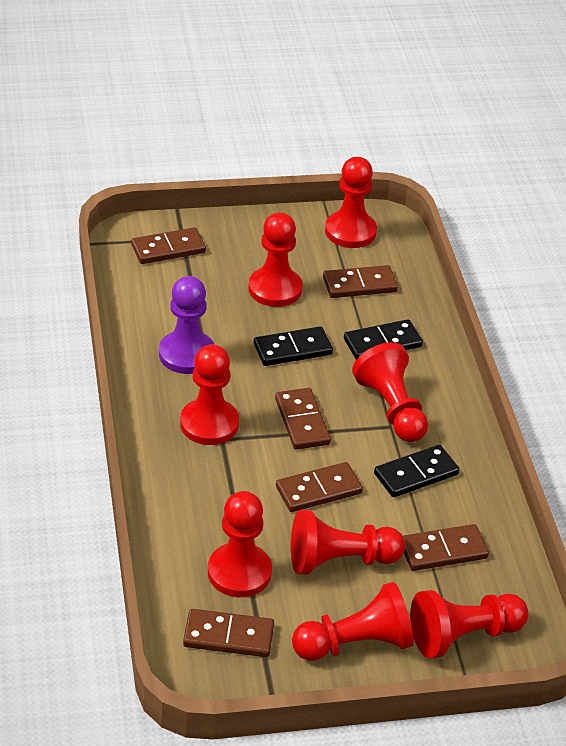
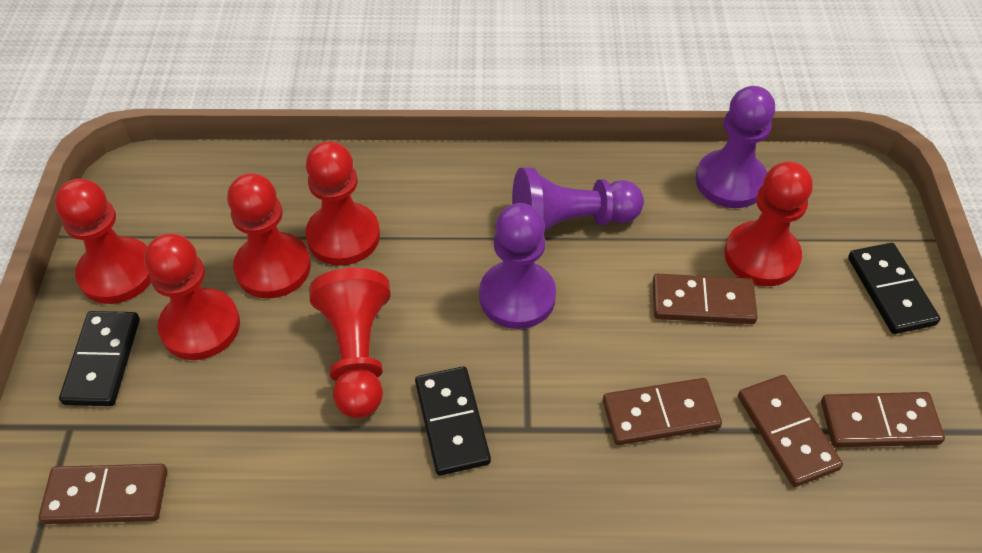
brown domino: 6 -> 5
purple pawn: 1 -> 3
red pawn: 8 -> 6

